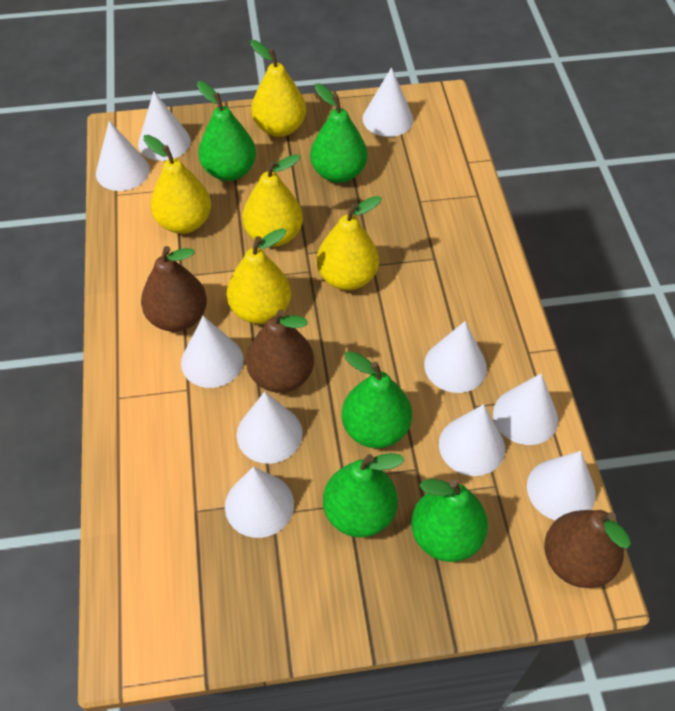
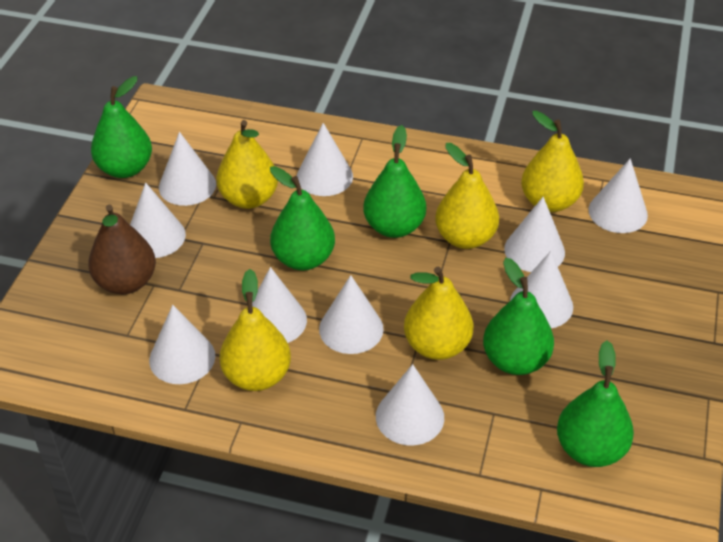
brown pear: 3 -> 1

